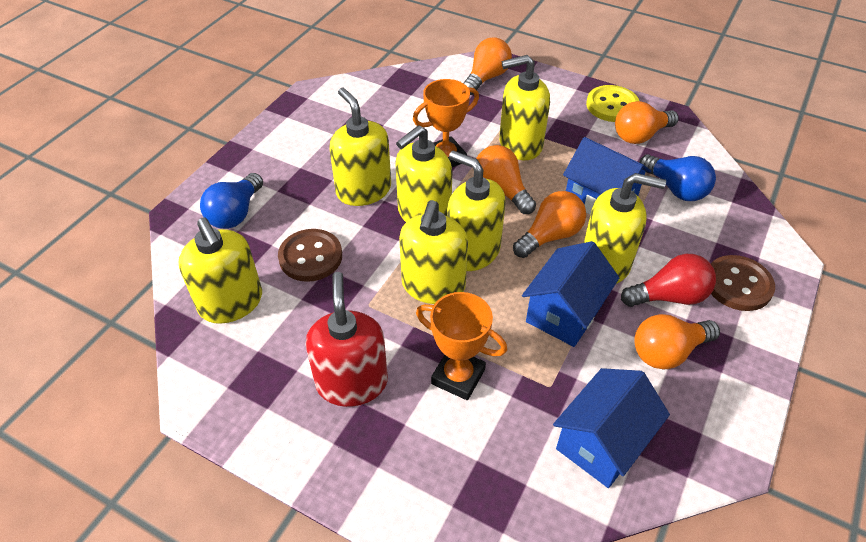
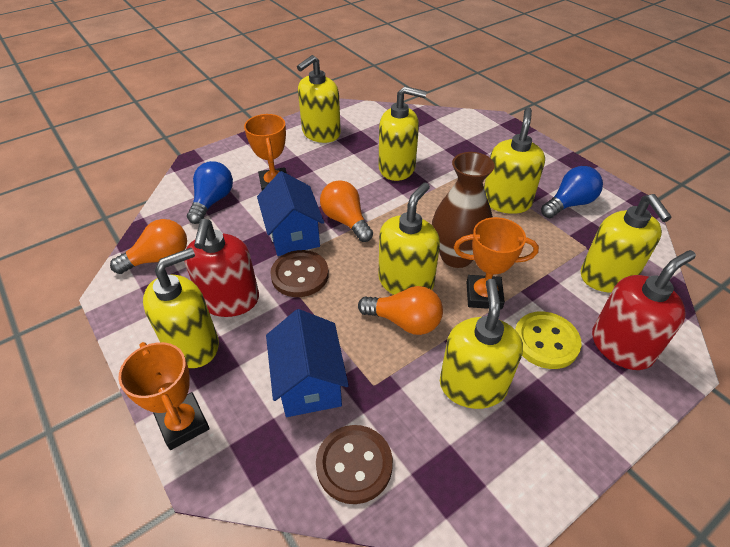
blue house: 3 -> 2
brown vase: 0 -> 1
orange light bulb: 5 -> 3
orange trophy: 2 -> 3
red light bulb: 1 -> 0
red soap dispenser: 1 -> 2

